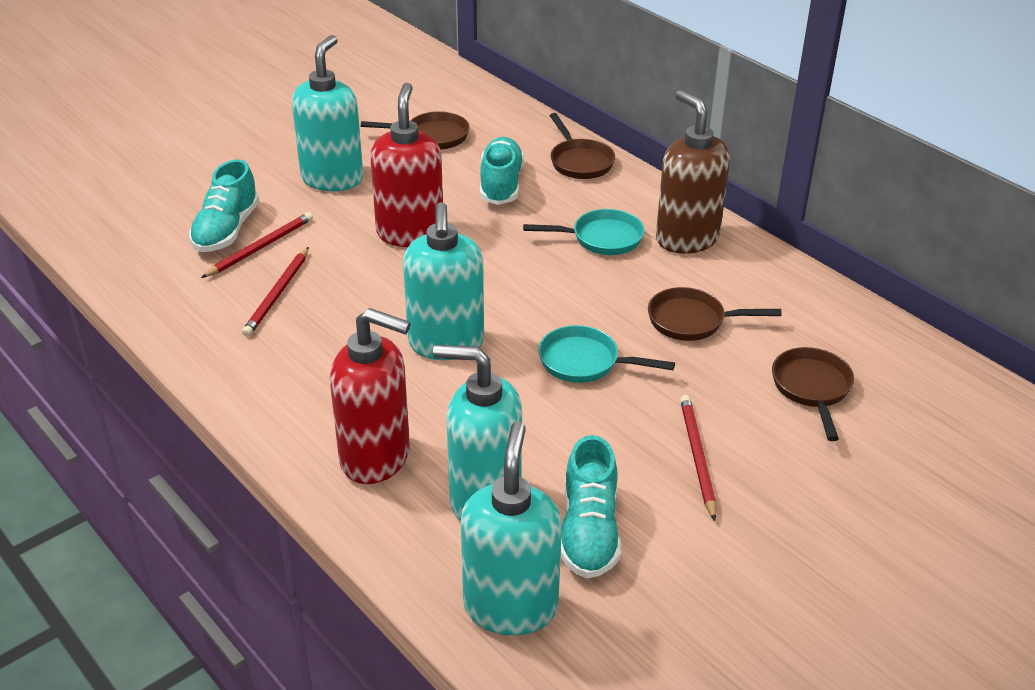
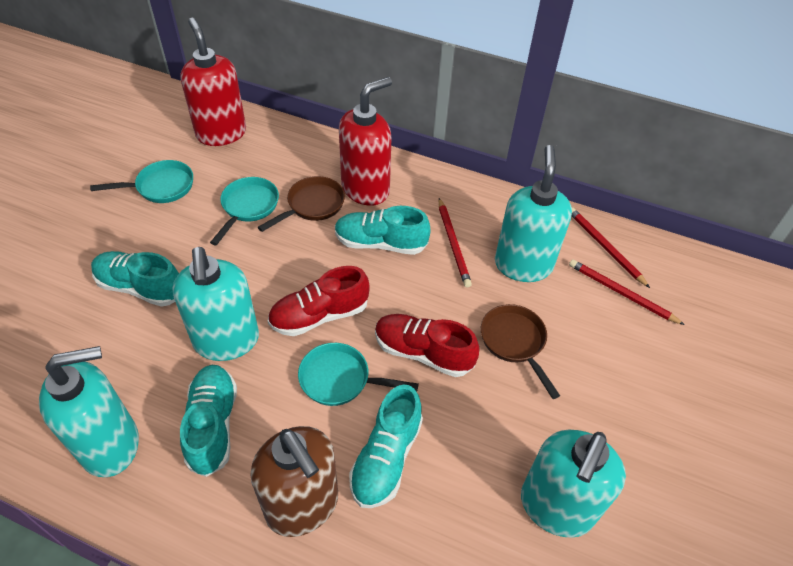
brown pan: 4 -> 2
red shoe: 0 -> 2
turquoise pan: 2 -> 3
turquoise shoe: 3 -> 4

